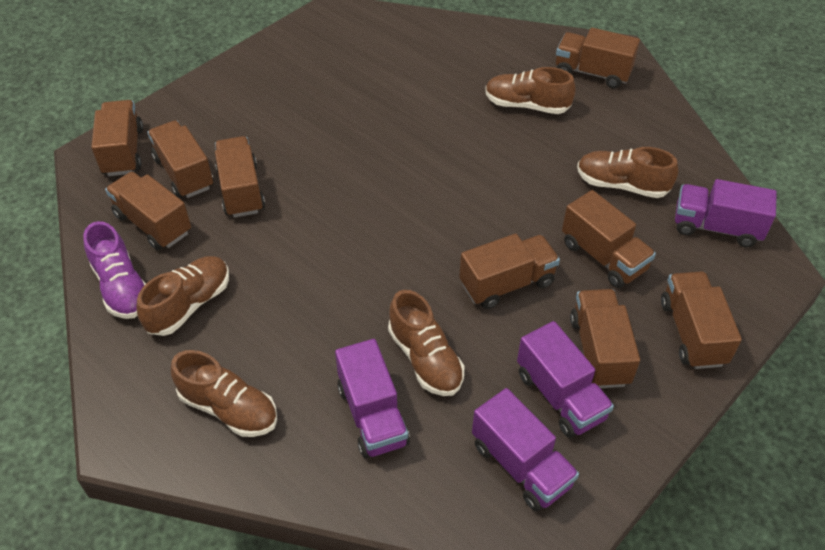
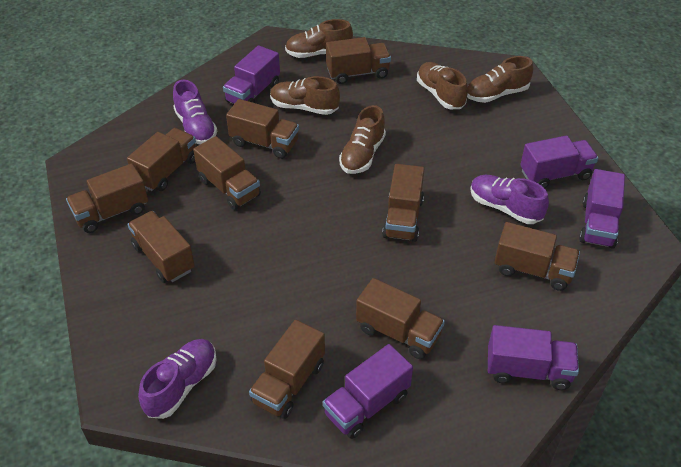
brown truck: 9 -> 10
purple shoe: 1 -> 3
purple truck: 4 -> 5

